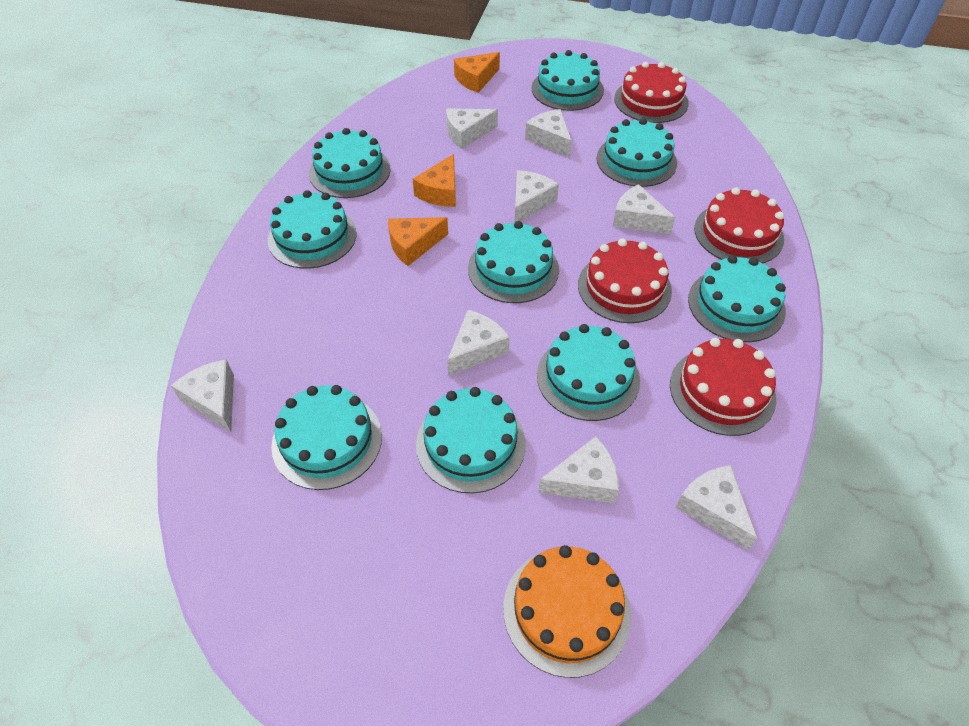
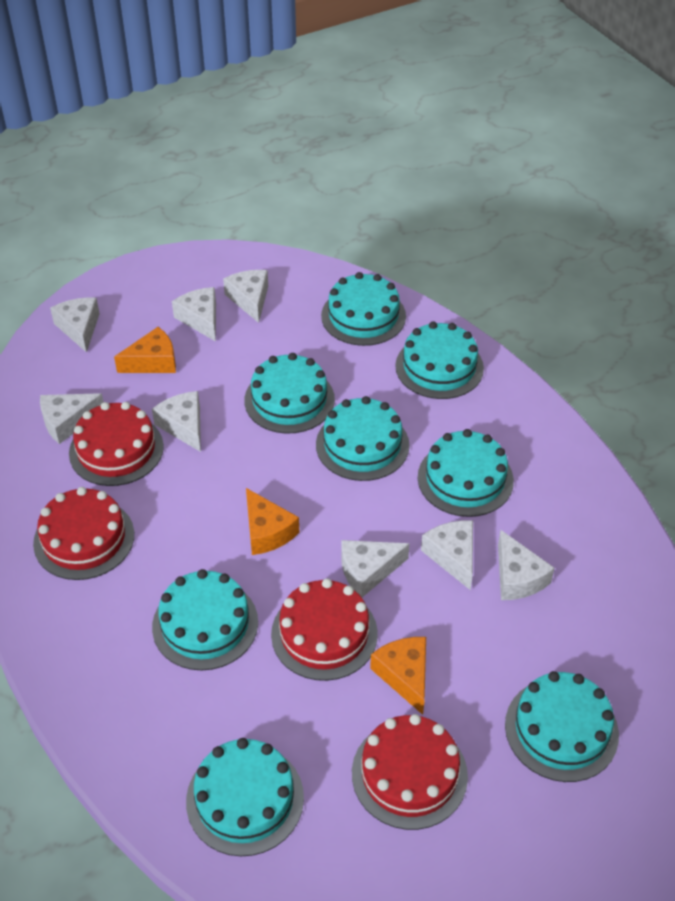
orange cake: 1 -> 0
turquoise cake: 9 -> 8

